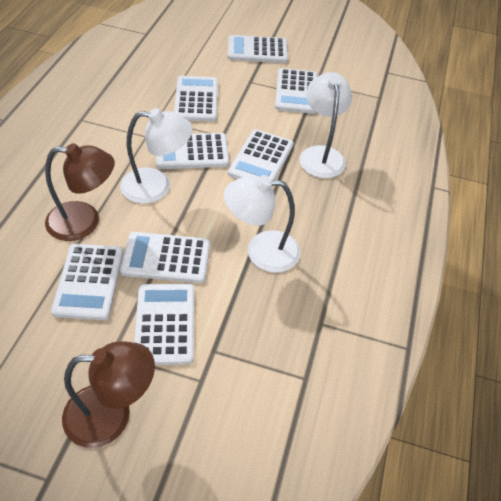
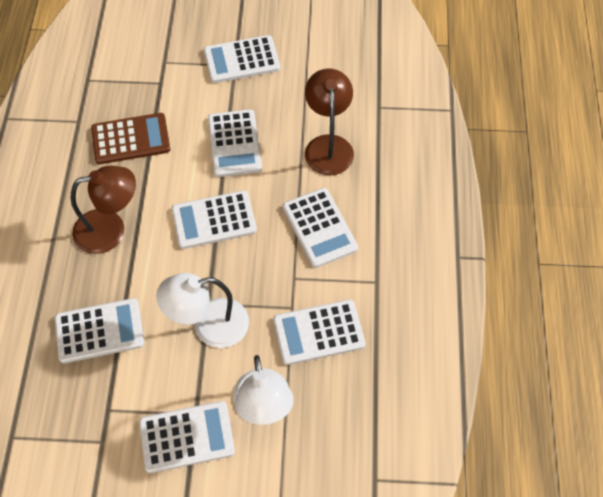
brown calculator: 0 -> 1
white calculator: 8 -> 7
white lamp: 3 -> 2

